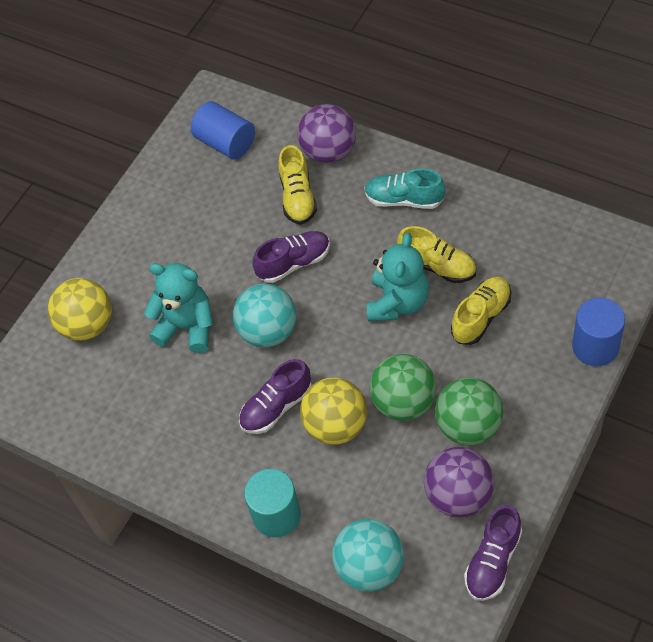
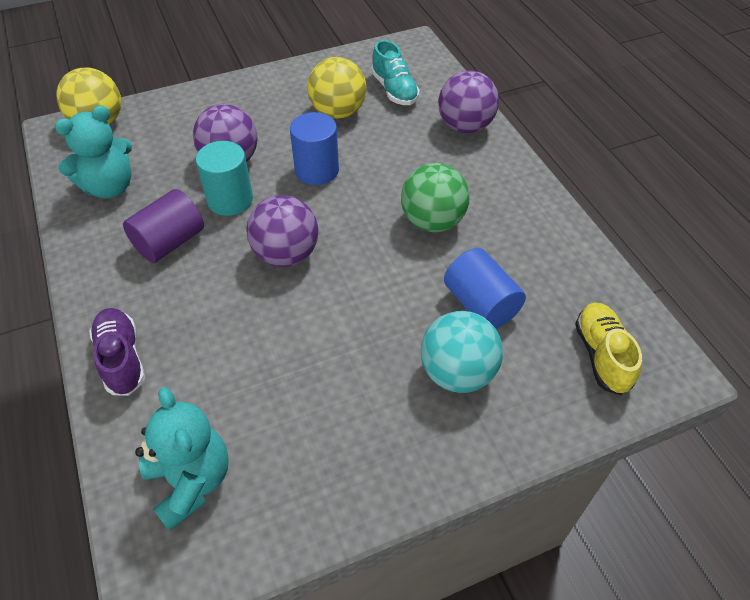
green ball: 2 -> 1
purple ball: 2 -> 3
purple cylinder: 0 -> 1
purple shoe: 3 -> 1
turquoise ball: 2 -> 1
yellow shoe: 3 -> 1

